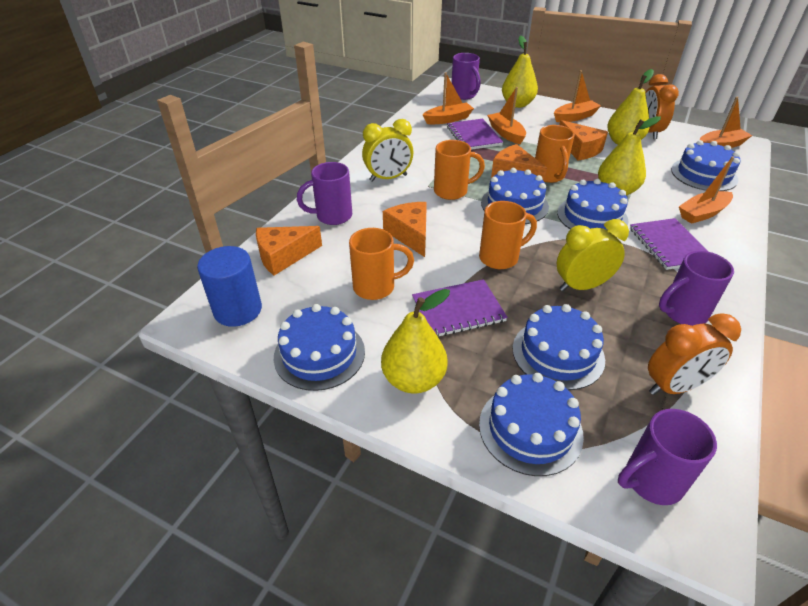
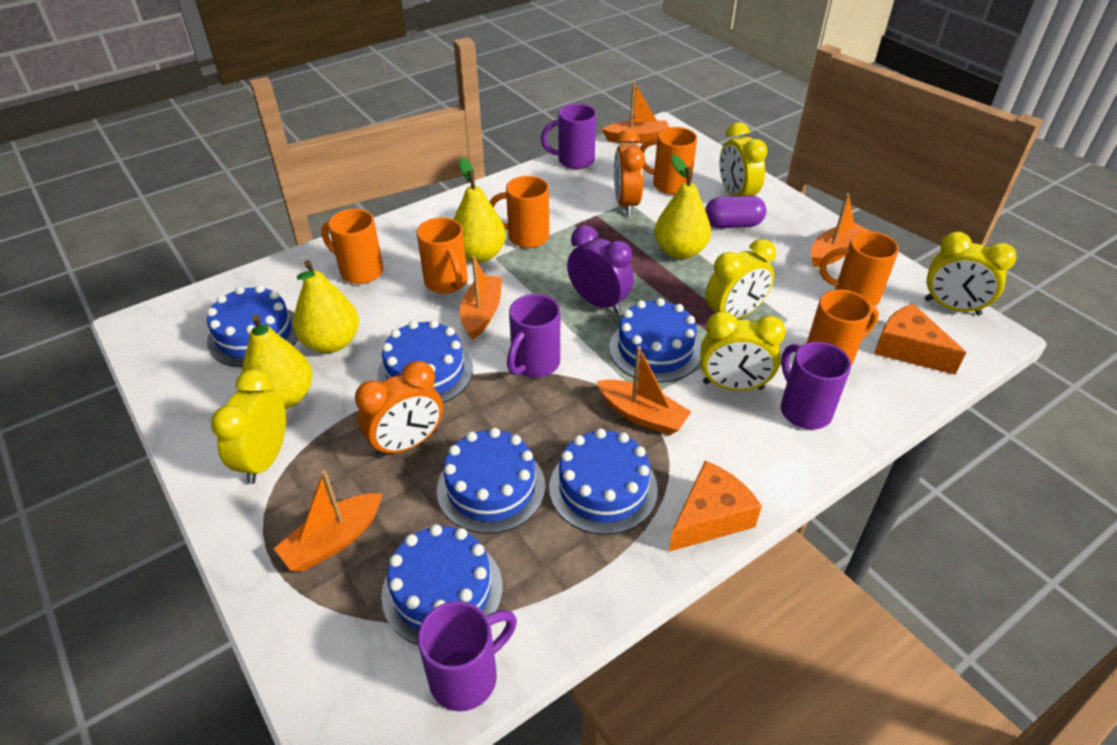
blue cylinder: 1 -> 0
orange cheese: 4 -> 2
orange mug: 4 -> 6
purple capsule: 0 -> 1
purple clock: 0 -> 1
purple notebook: 3 -> 0
yellow clock: 2 -> 5

